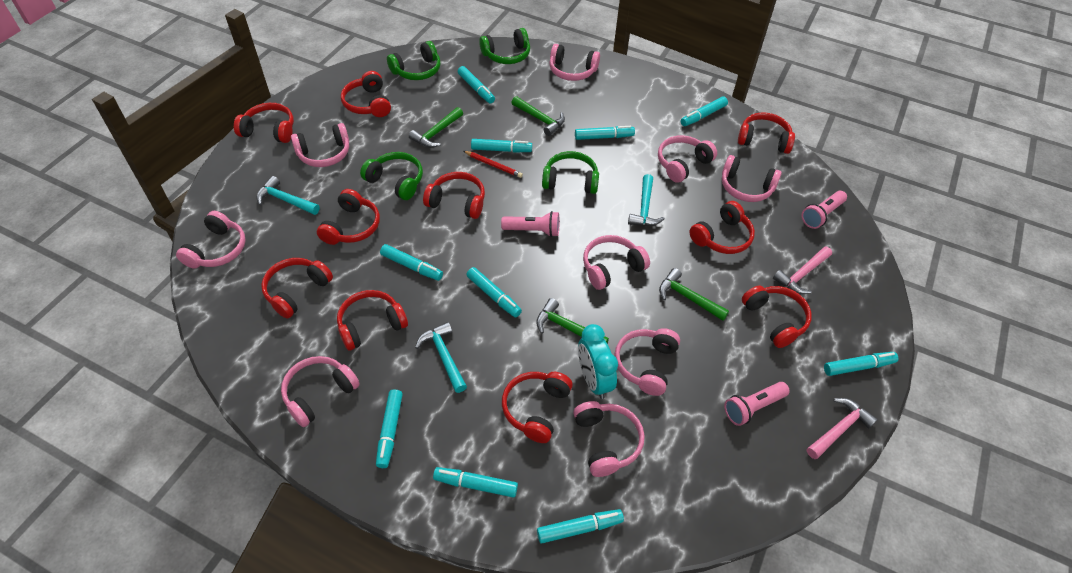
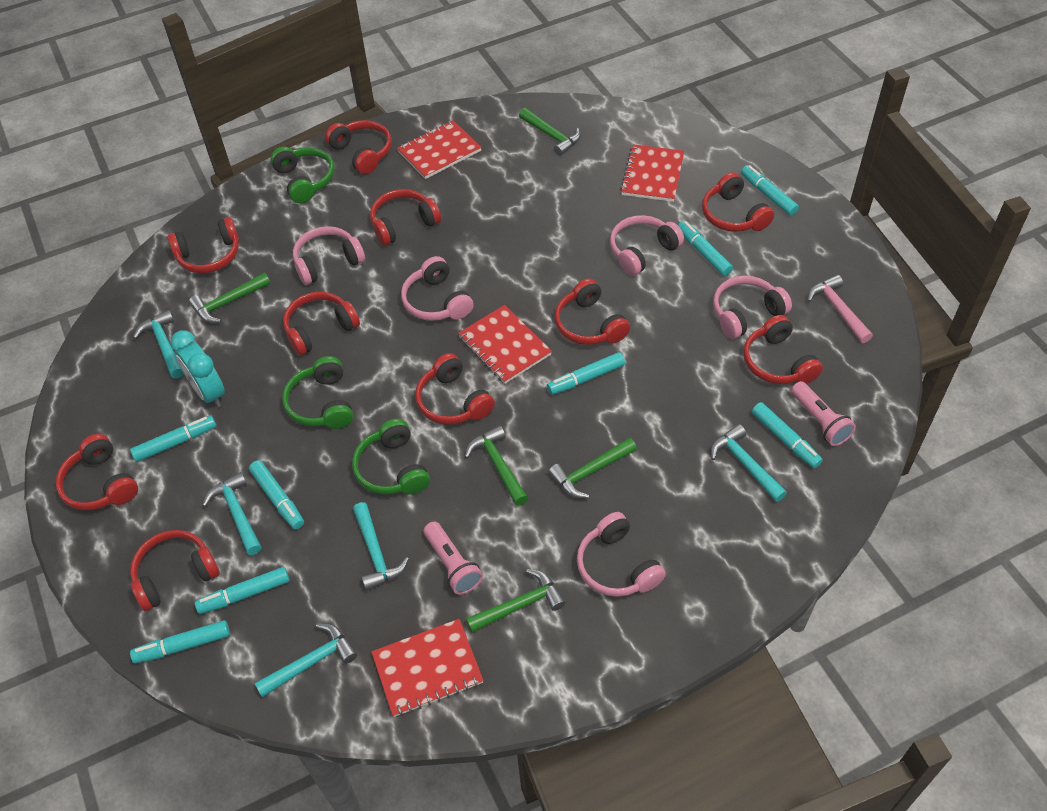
green hammer: 4 -> 5
green headphones: 4 -> 3
pink flashlight: 3 -> 2
pink hammer: 2 -> 1
pink headphones: 9 -> 5
red notebook: 0 -> 4
red pencil: 1 -> 0
turquoise hammer: 3 -> 5
turquoise marker: 10 -> 8

